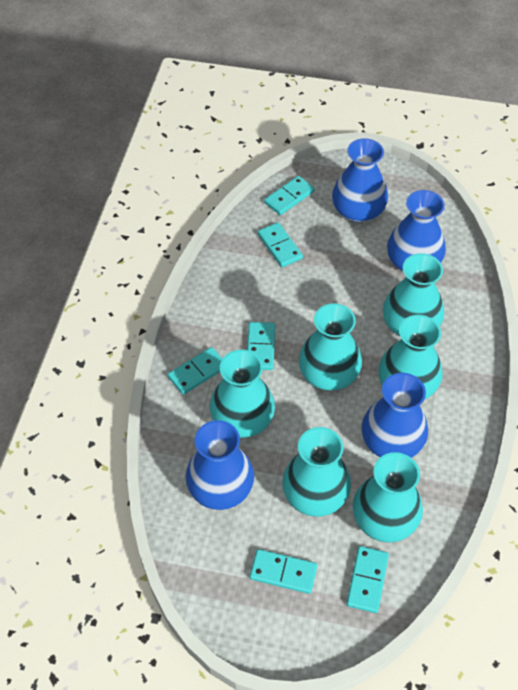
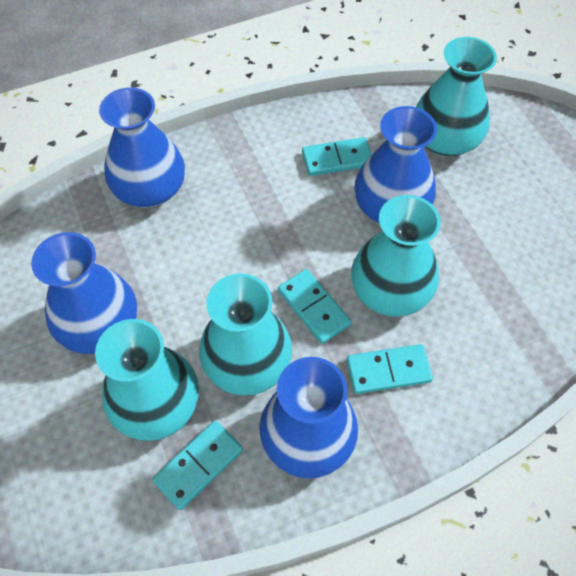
turquoise domino: 6 -> 4
turquoise vase: 6 -> 4

